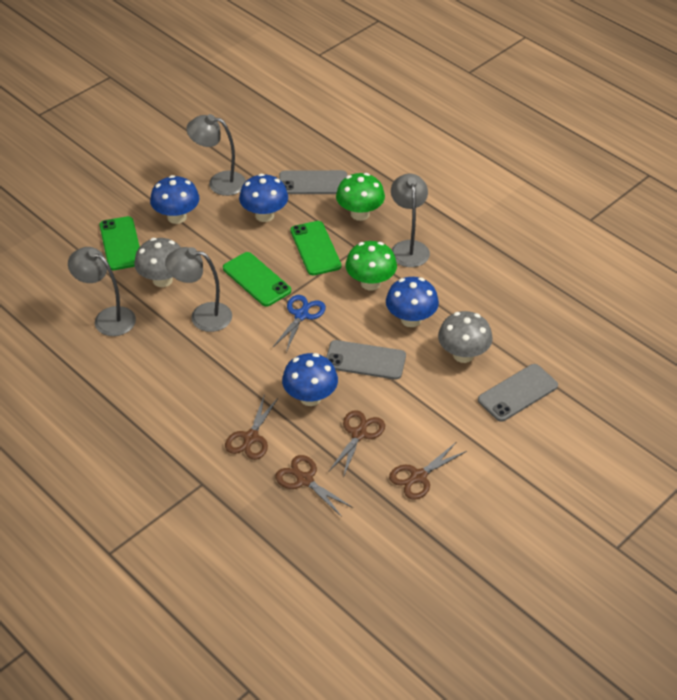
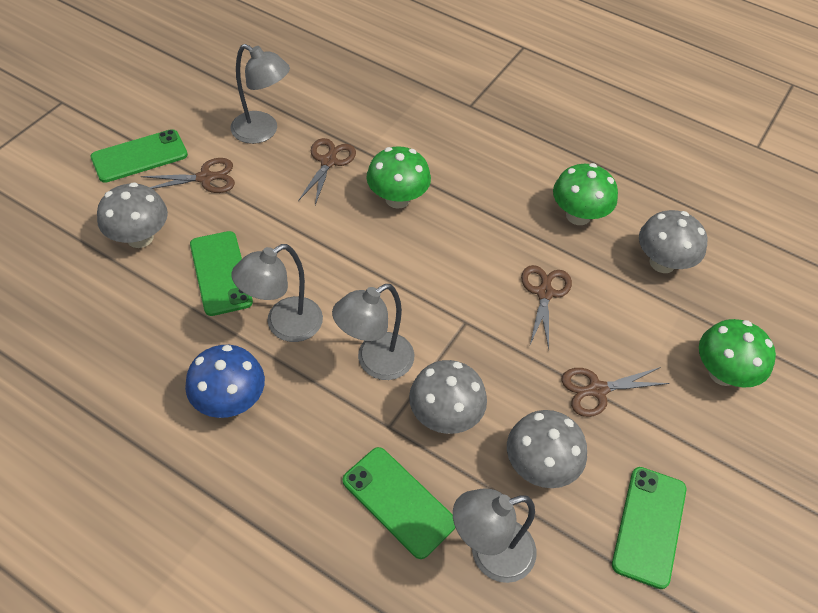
blue mushroom: 4 -> 1
blue scissors: 1 -> 0
green mushroom: 2 -> 3
green phone: 3 -> 4
grey mushroom: 2 -> 4
grey phone: 3 -> 0

